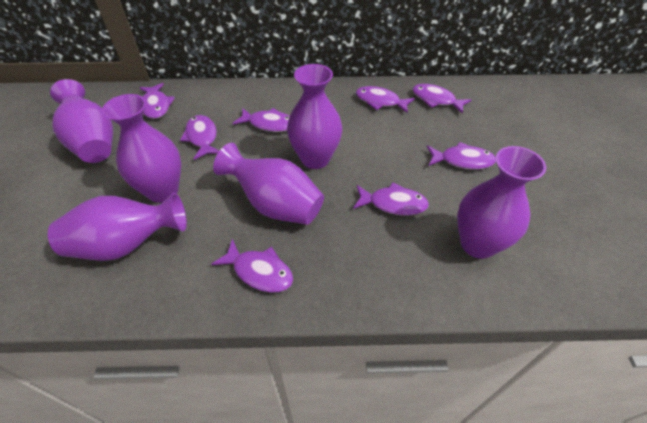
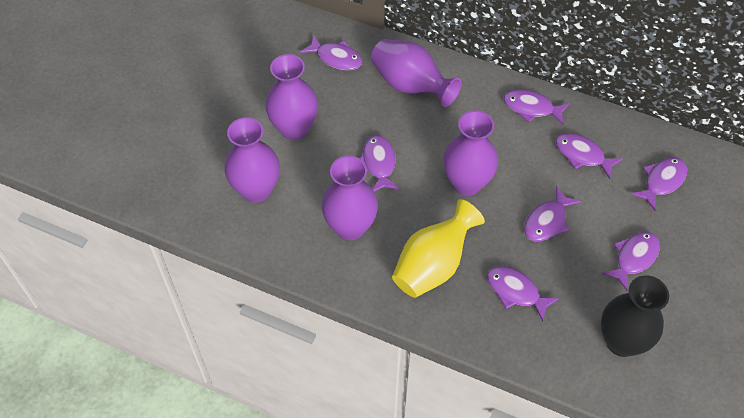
black vase: 0 -> 1
purple vase: 6 -> 5
yellow vase: 0 -> 1

